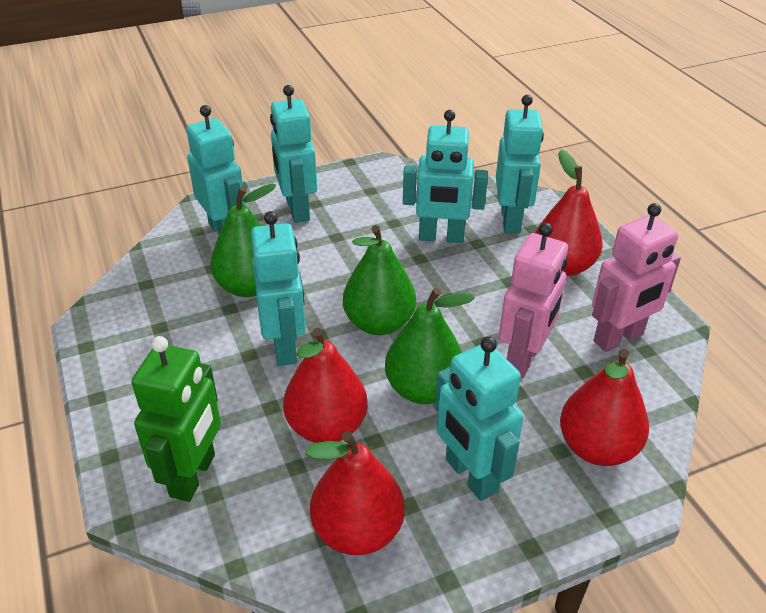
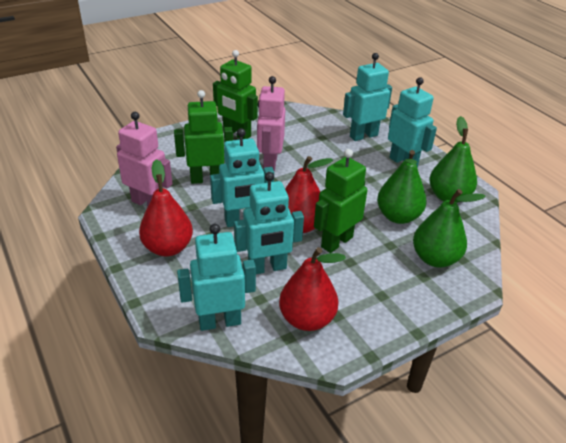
green robot: 1 -> 3
red pear: 4 -> 3
turquoise robot: 6 -> 5

